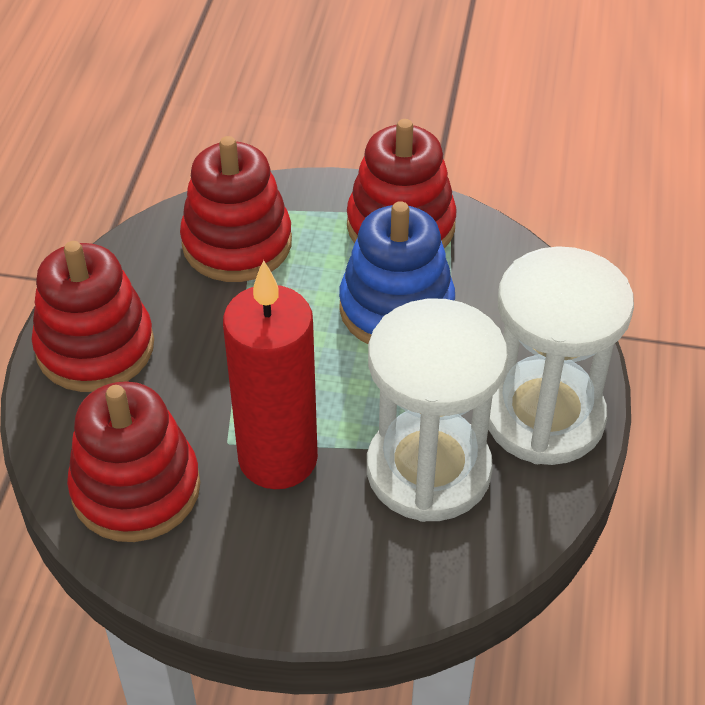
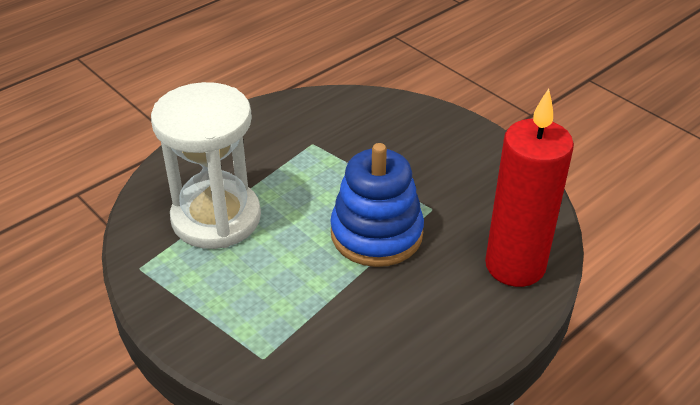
red stacking toy: 4 -> 0
white hourglass: 2 -> 1

